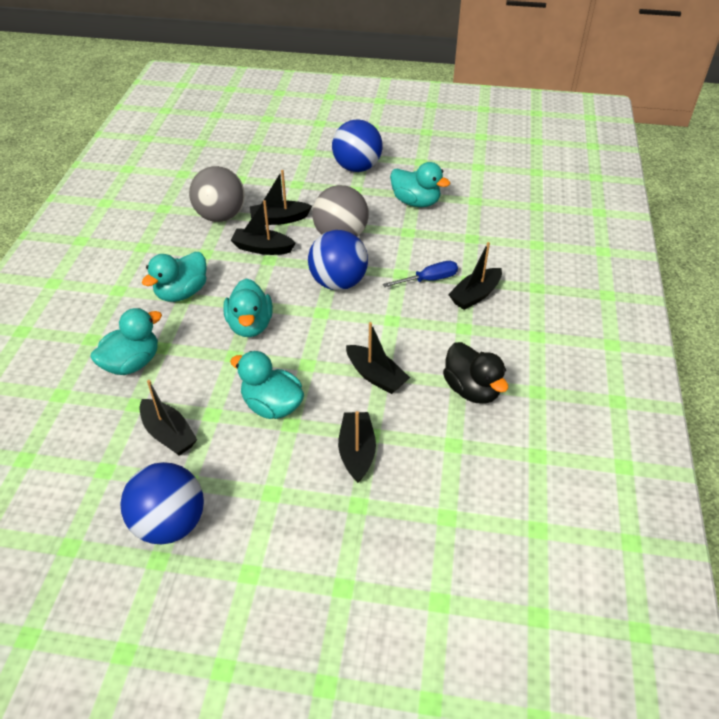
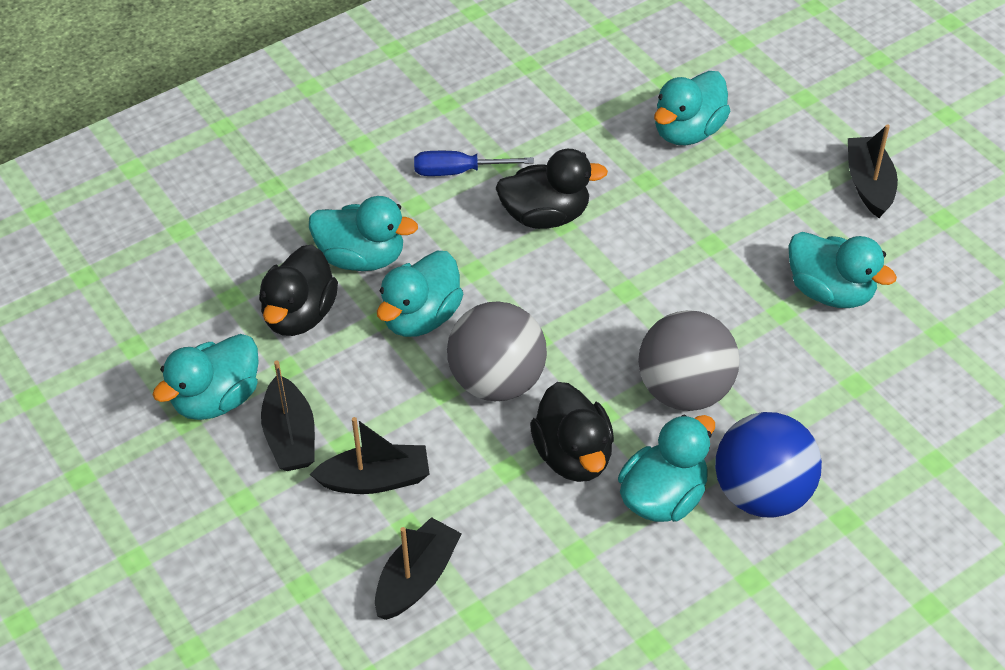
black boat: 6 -> 4
black duck: 1 -> 3
blue ball: 3 -> 1
turquoise duck: 5 -> 6

